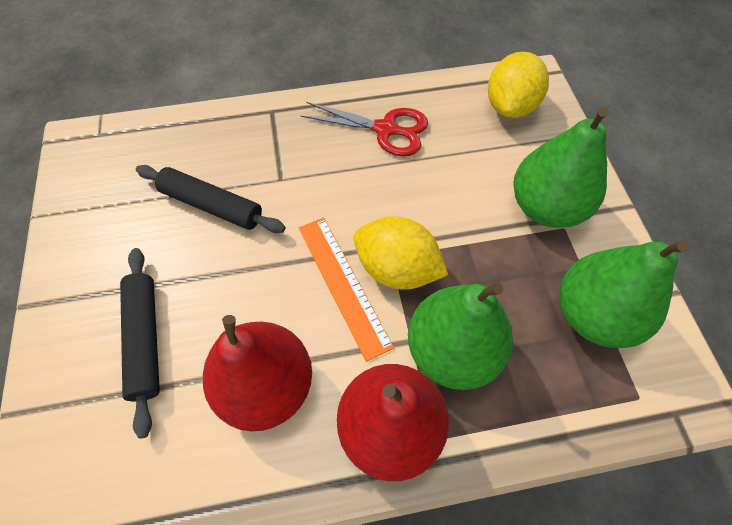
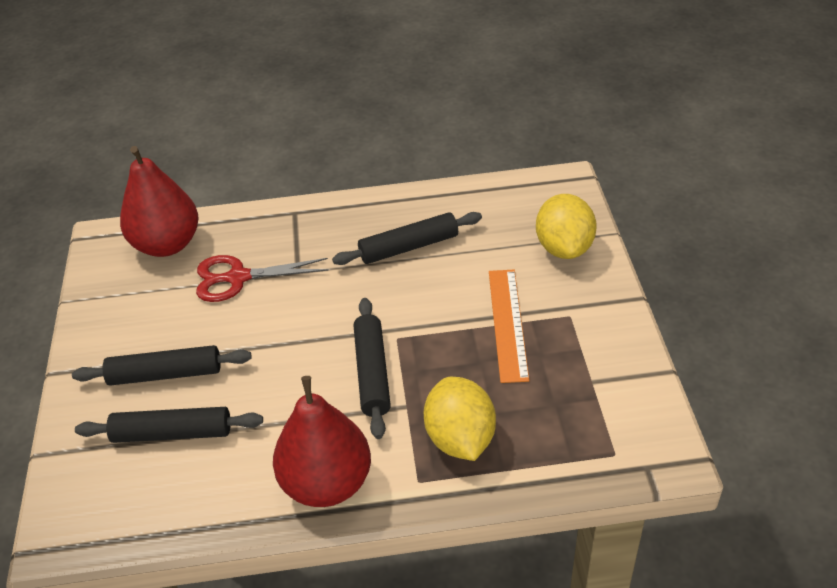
black rolling pin: 2 -> 4
green pear: 3 -> 0

